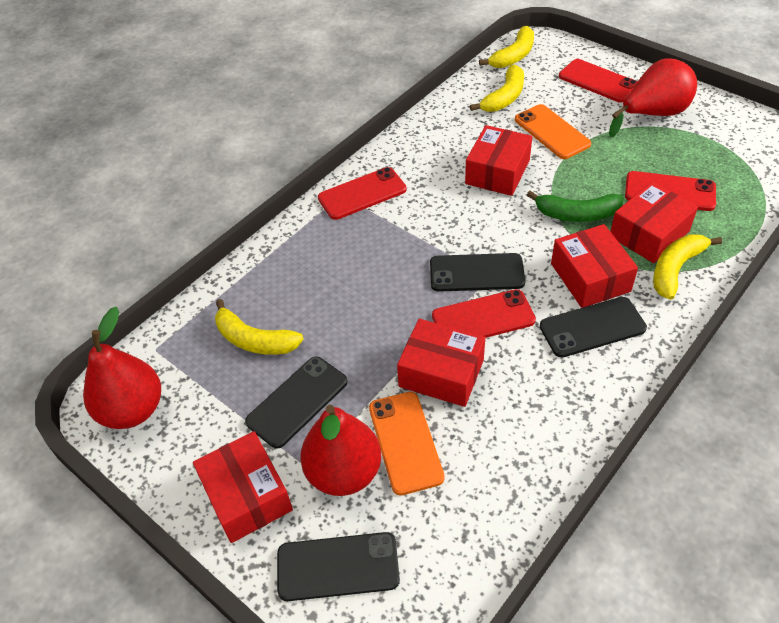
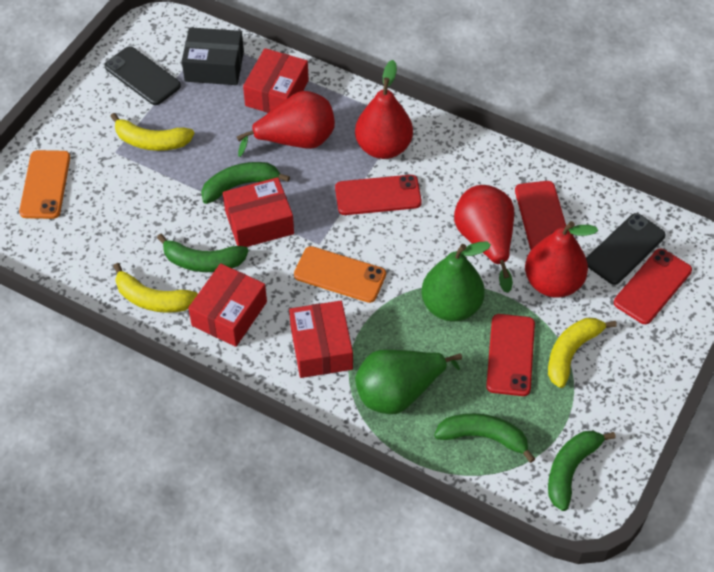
black box: 0 -> 1
black phone: 4 -> 2
green banana: 1 -> 4
green pear: 0 -> 2
red box: 5 -> 4
red pear: 3 -> 4
yellow banana: 4 -> 3

